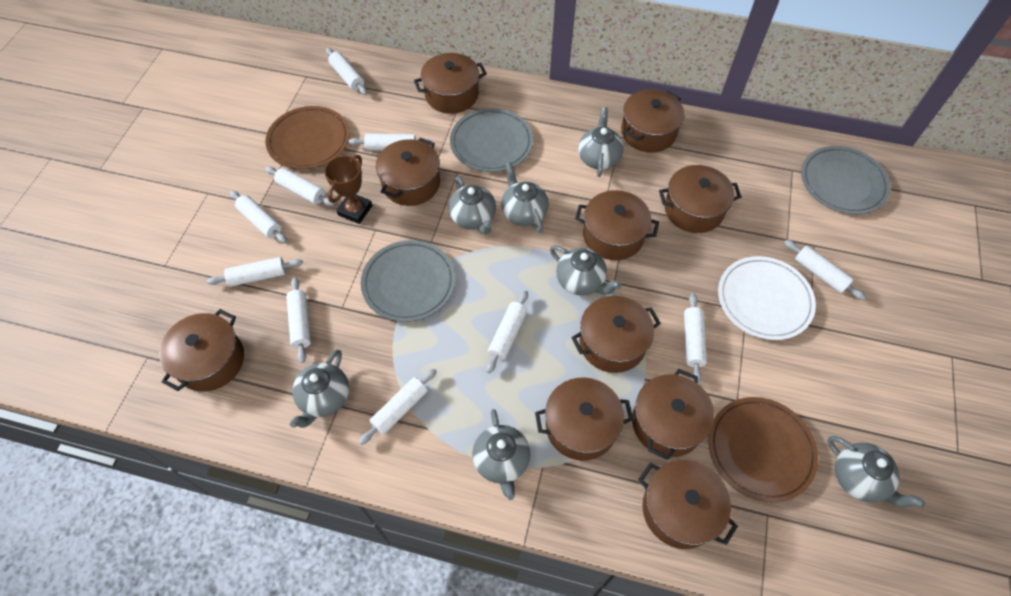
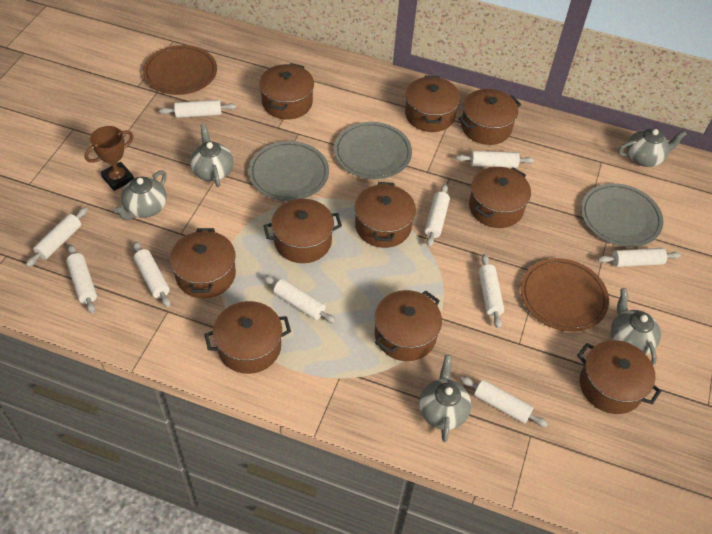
grey teapot: 7 -> 5
white plate: 1 -> 0

